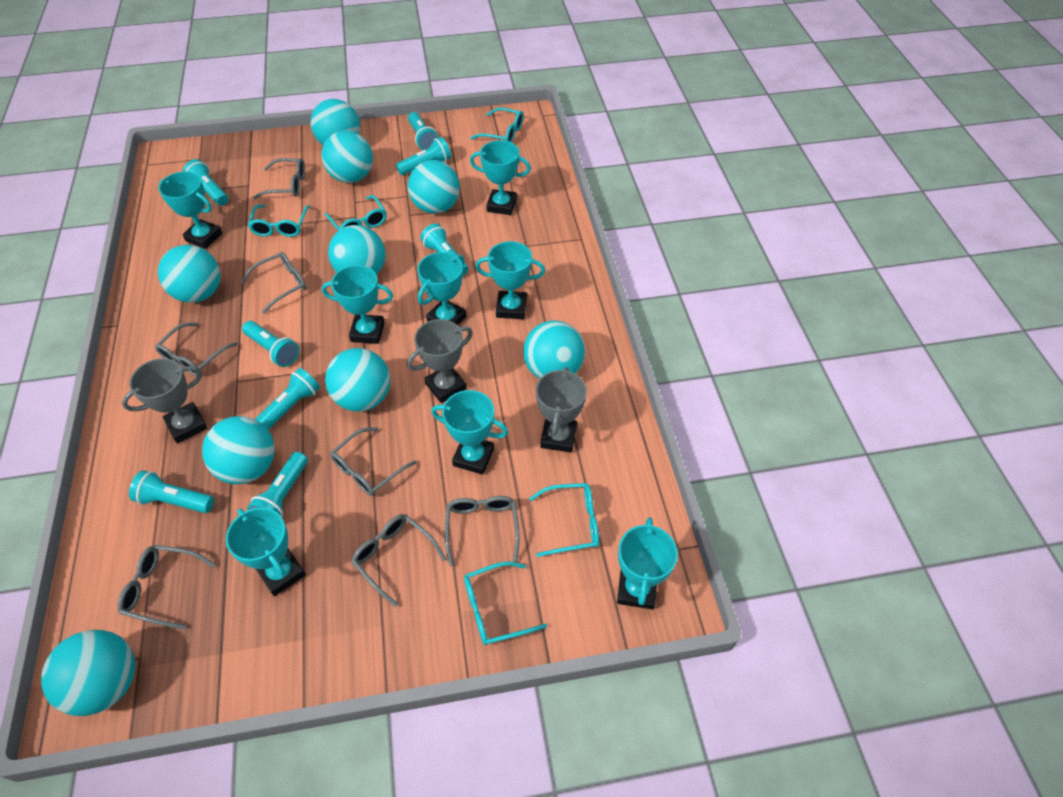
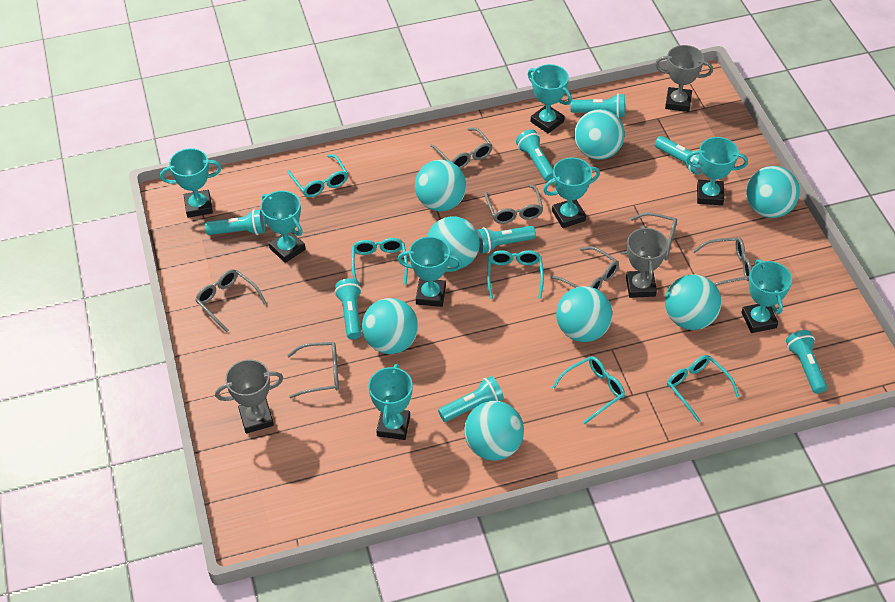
turquoise ball: 9 -> 8

